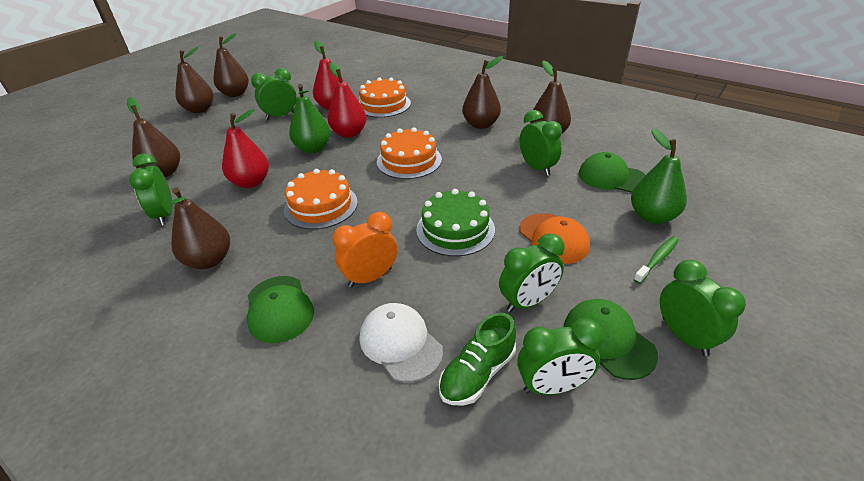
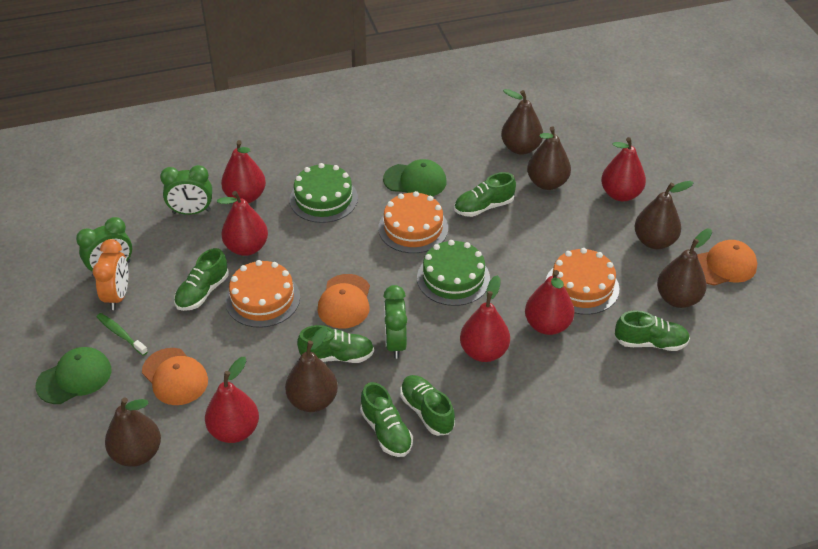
green cake: 1 -> 2
green cap: 3 -> 2
green clock: 6 -> 3
green pear: 2 -> 0
green shoe: 1 -> 6
orange cap: 1 -> 3
red pear: 3 -> 6
white cap: 1 -> 0

